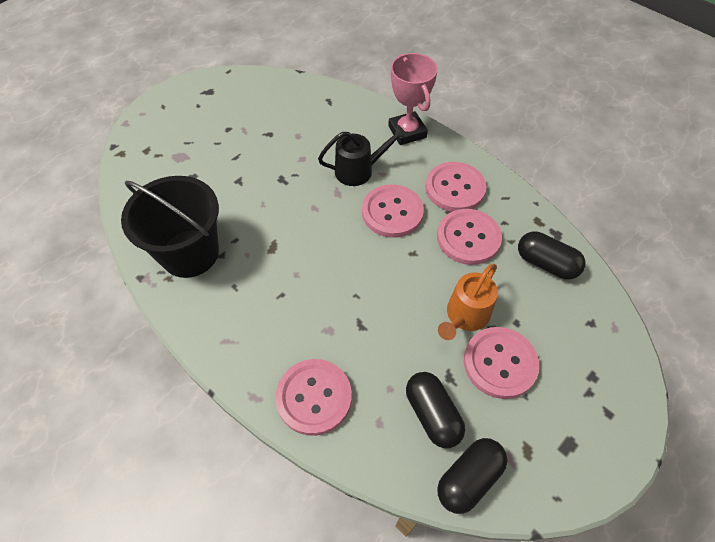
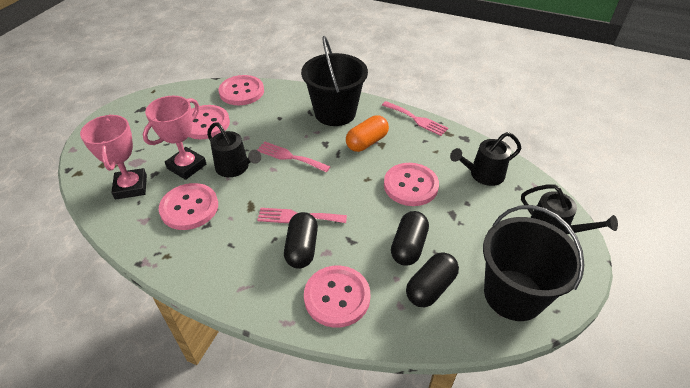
black bucket: 1 -> 2
black watering can: 1 -> 3
orange capsule: 0 -> 1
orange watering can: 1 -> 0
pink fork: 0 -> 3
pink trophy: 1 -> 2

